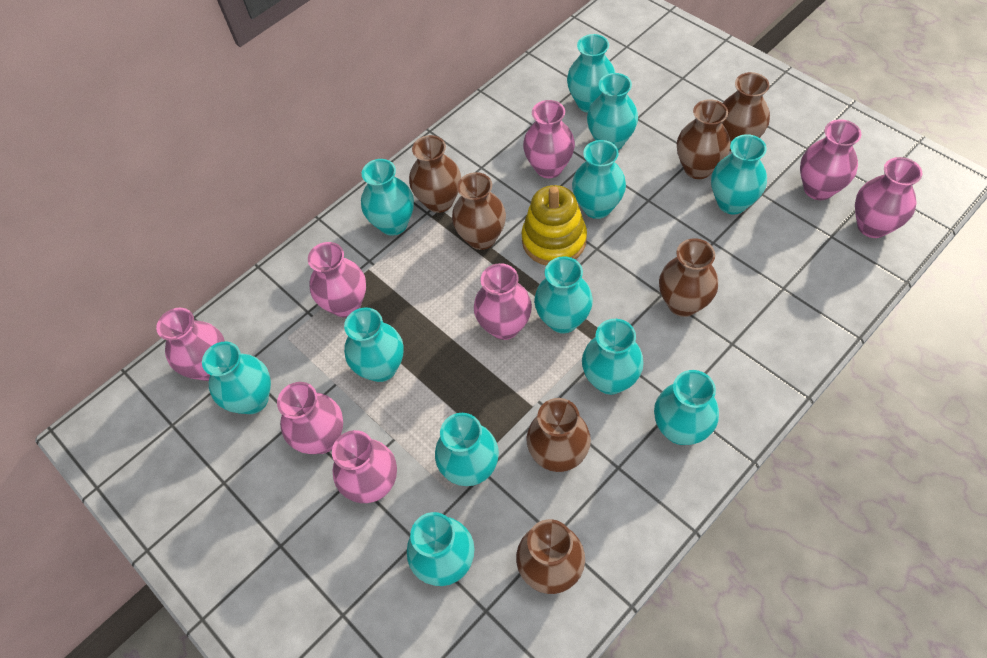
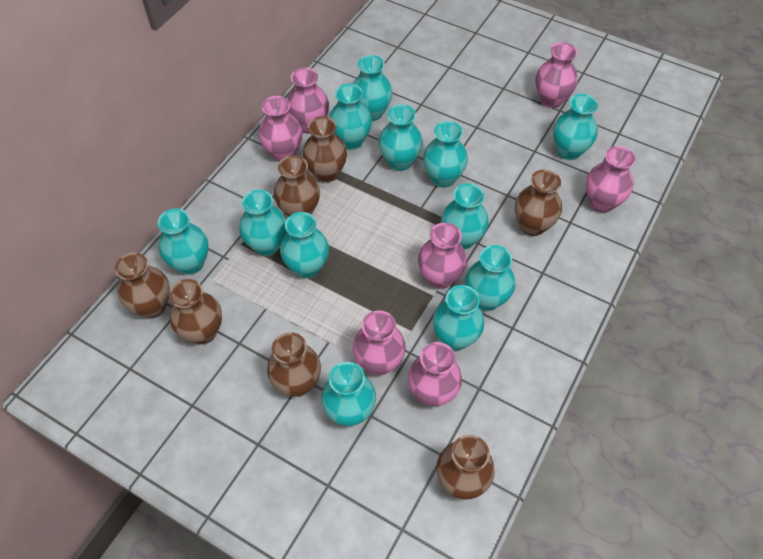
pink vase: 8 -> 7
yellow stacking toy: 1 -> 0

